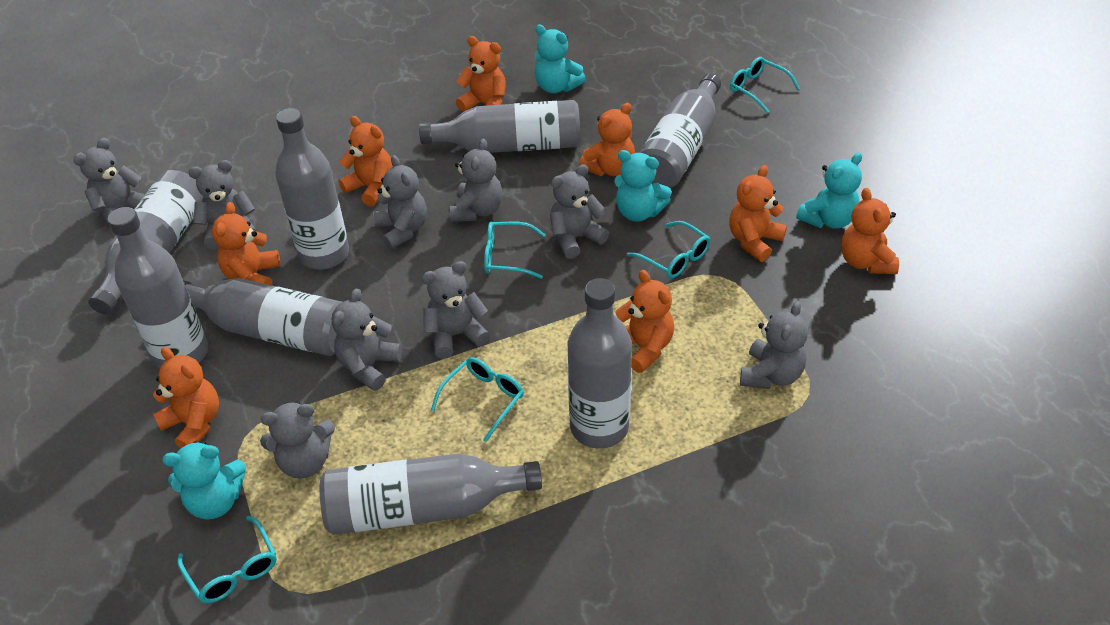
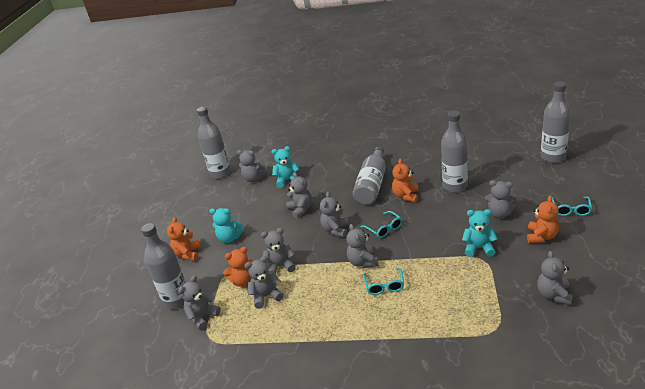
grey bottle: 8 -> 5
orange teddy bear: 8 -> 4
turquoise glasses: 5 -> 3
turquoise teddy bear: 4 -> 3

